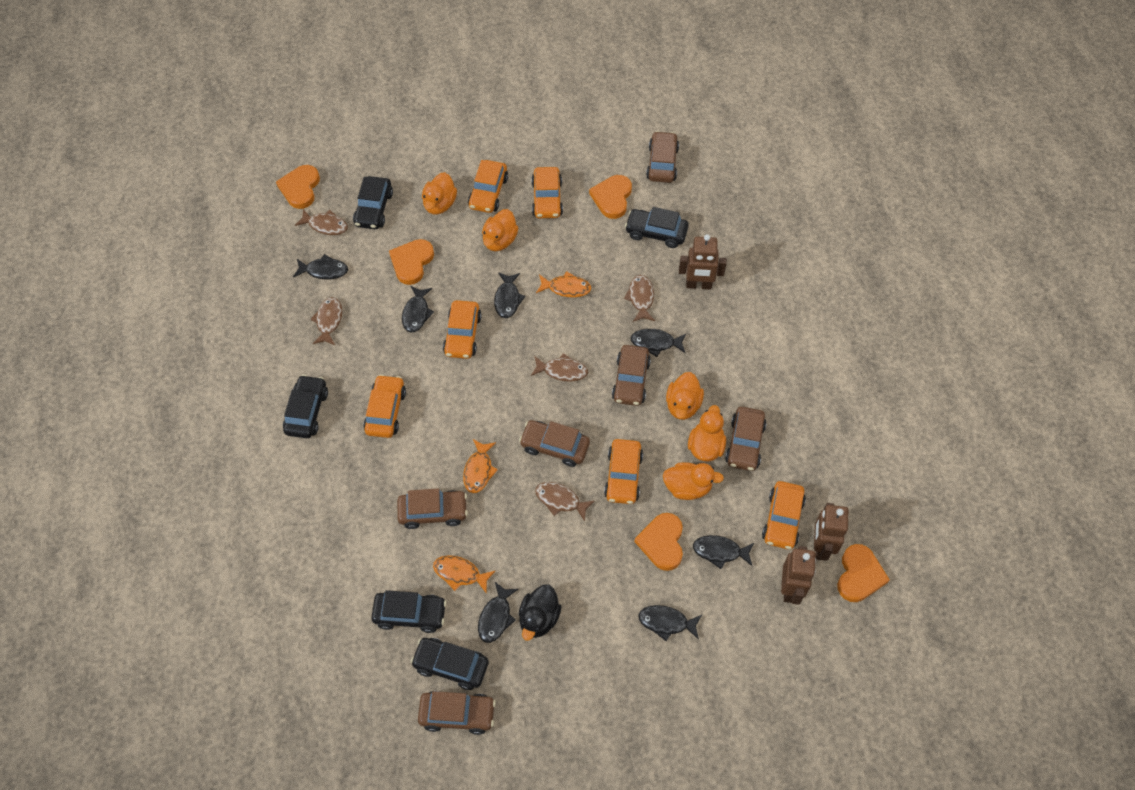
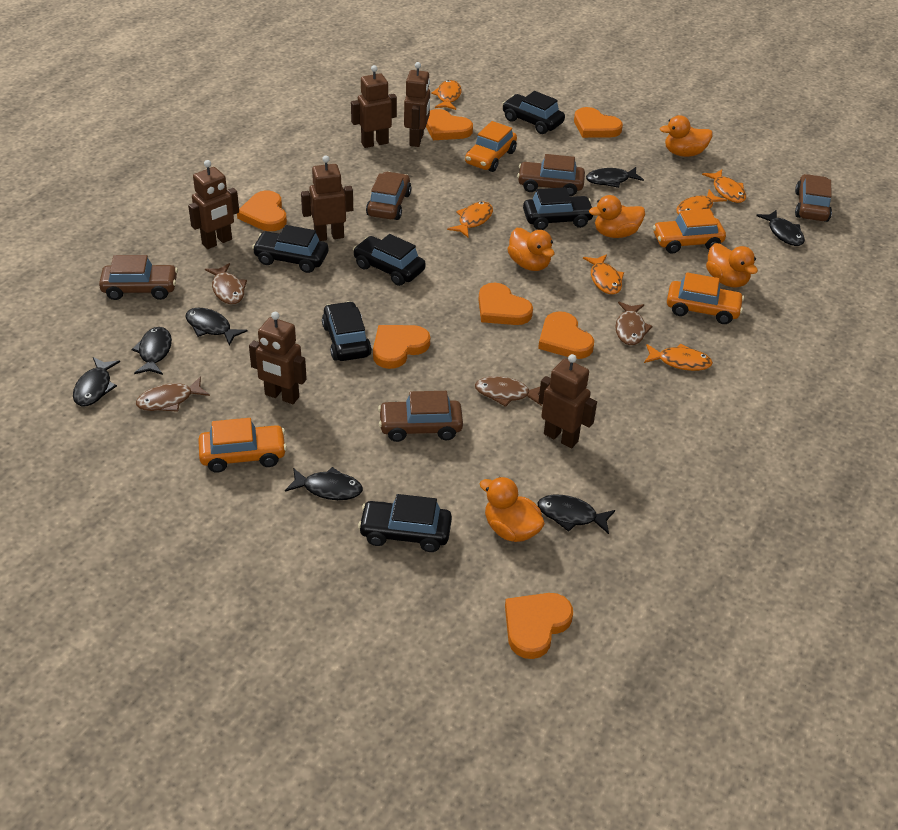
black car: 5 -> 6
black duck: 1 -> 0
brown car: 6 -> 5
brown fish: 5 -> 4
brown robot: 3 -> 6
orange car: 6 -> 4
orange fish: 3 -> 6
orange heart: 5 -> 7

